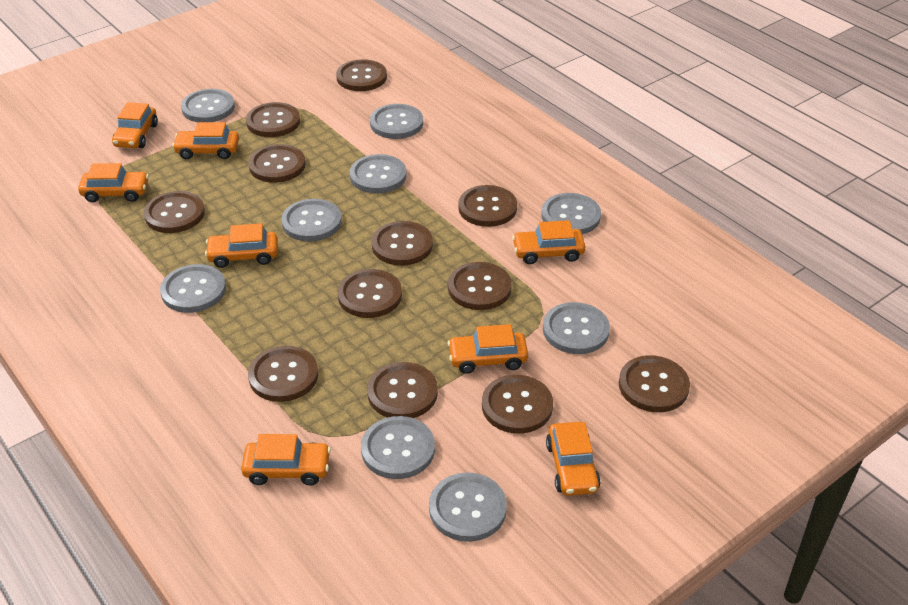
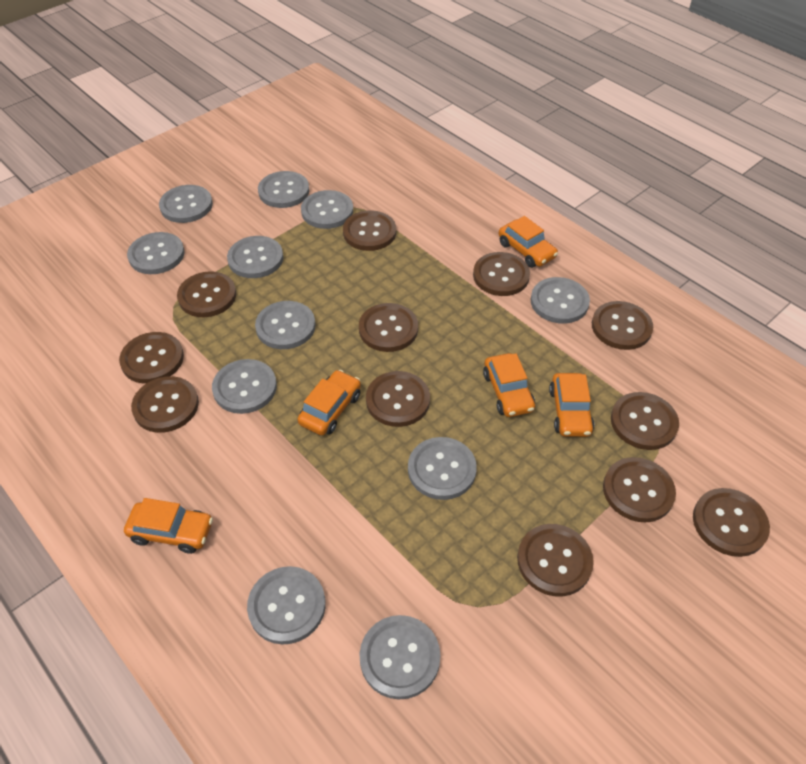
grey button: 9 -> 11
orange car: 8 -> 5

